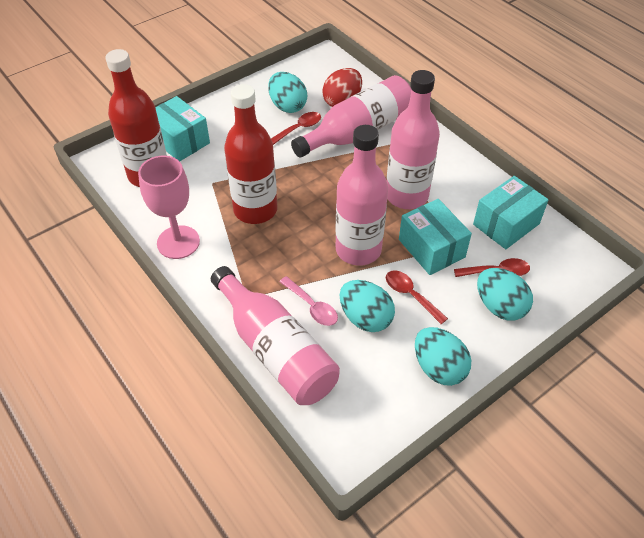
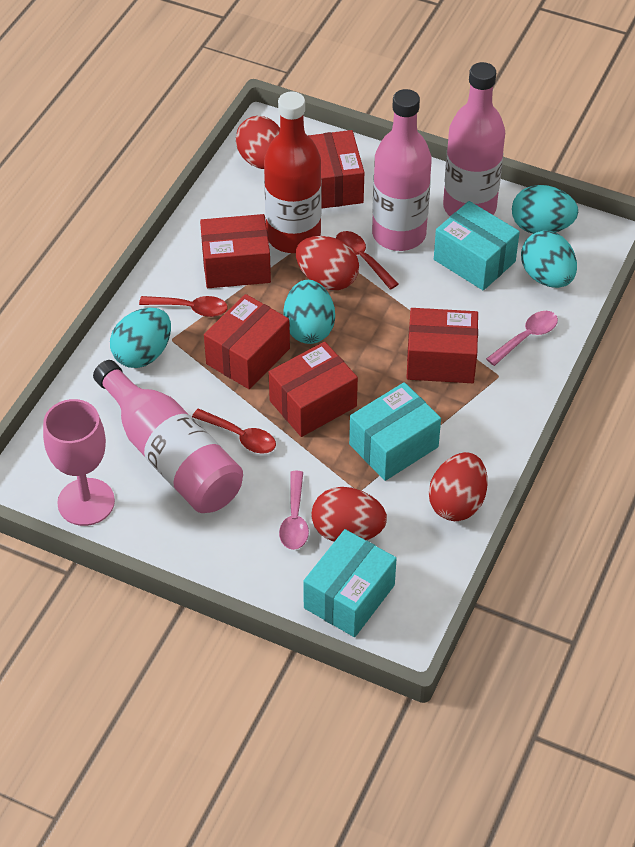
pink bottle: 4 -> 3
pink spoon: 1 -> 2
red bottle: 2 -> 1
red box: 0 -> 5
red egg: 1 -> 4

